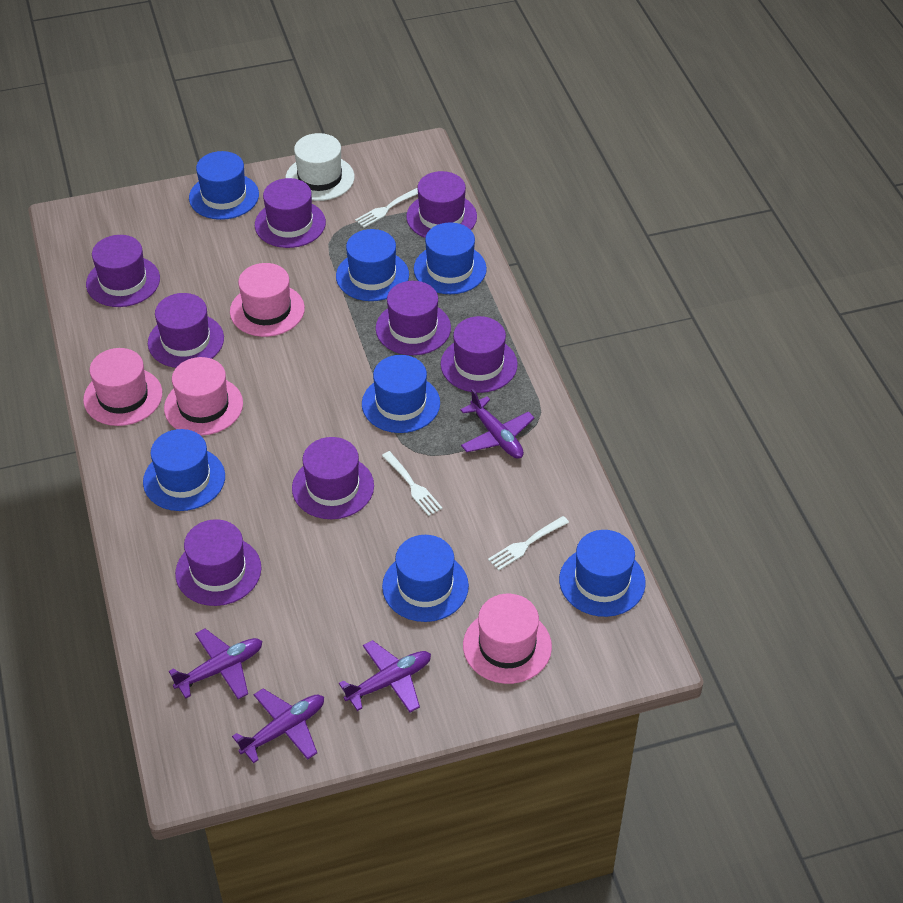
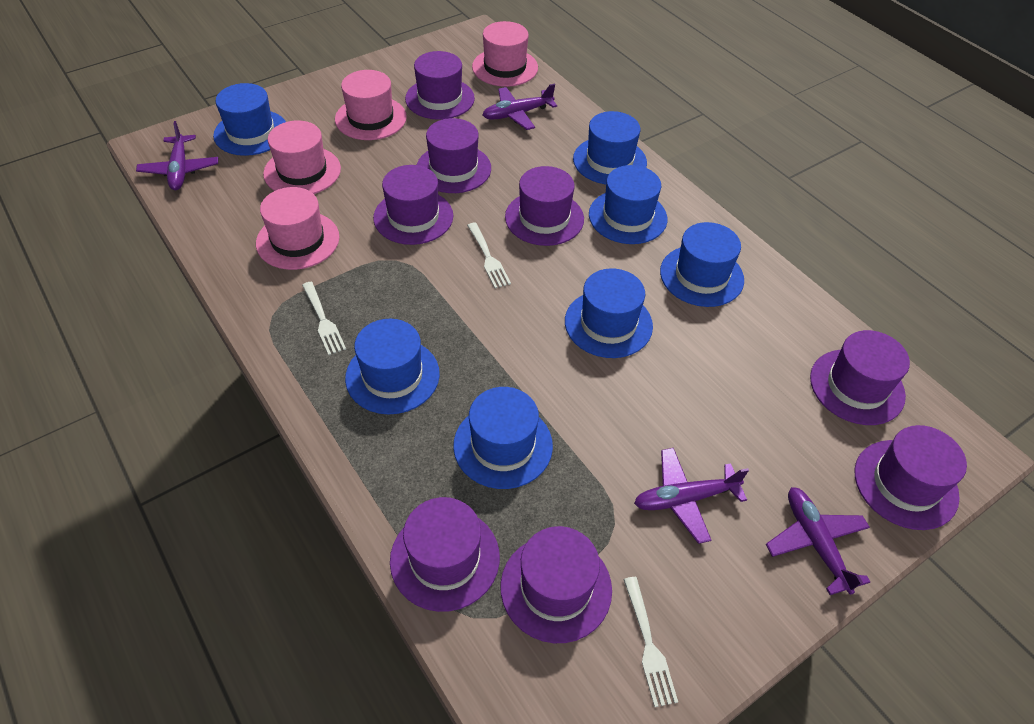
white hat: 1 -> 0

